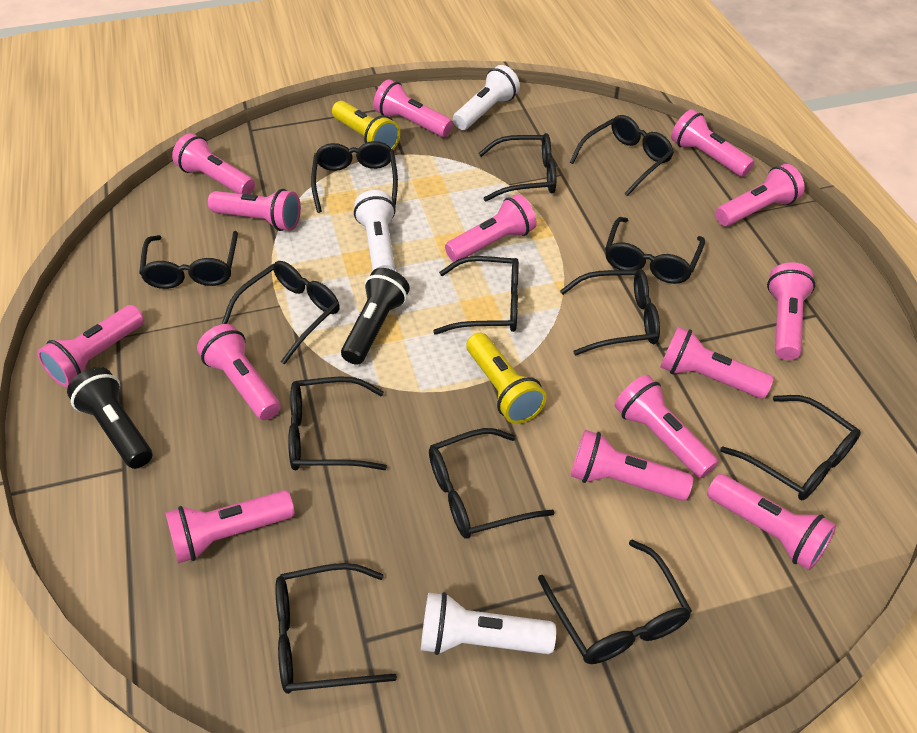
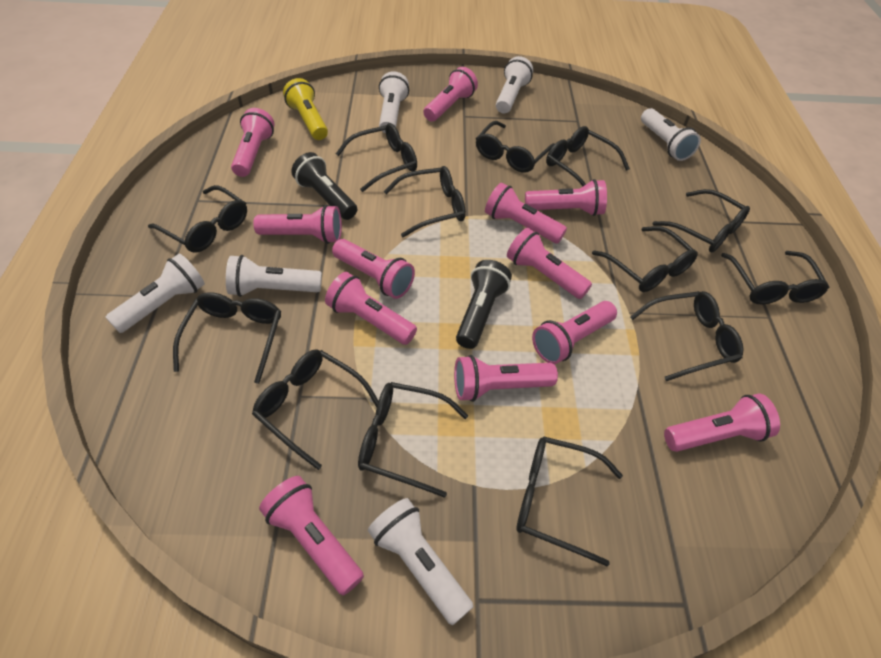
pink flashlight: 14 -> 12
white flashlight: 3 -> 6
yellow flashlight: 2 -> 1

